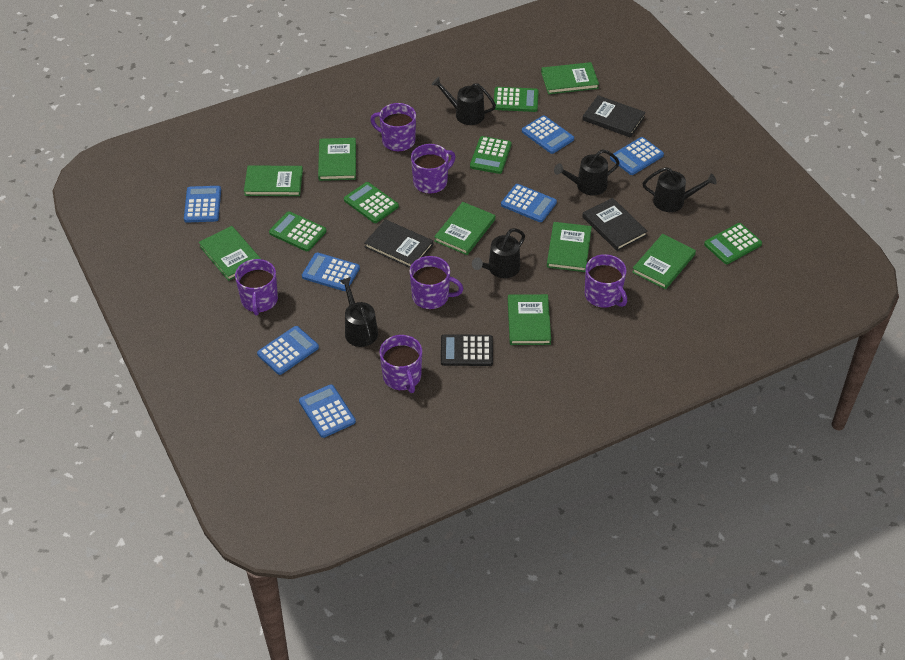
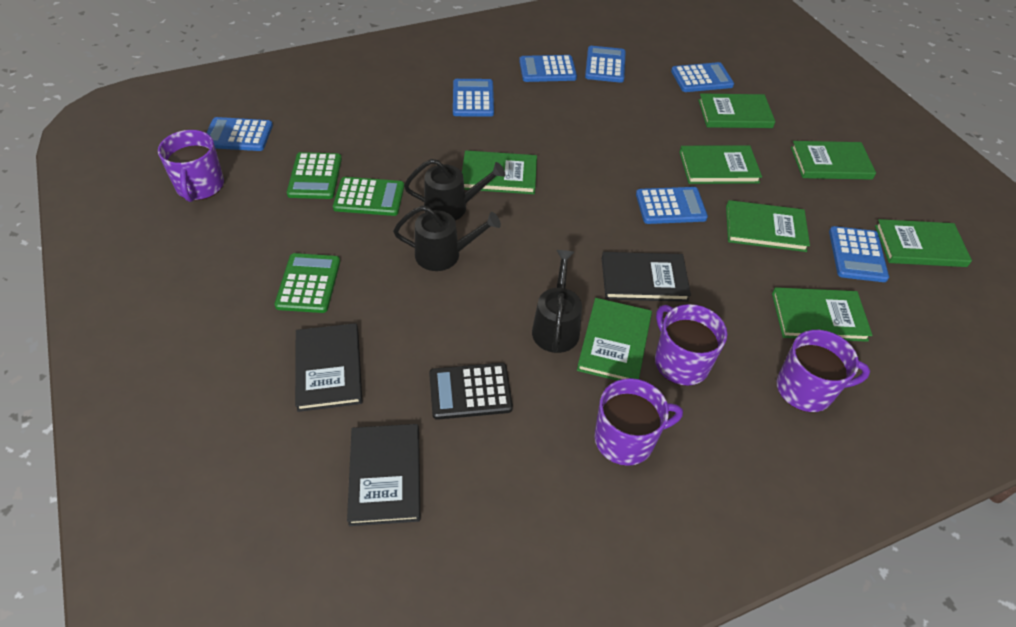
black watering can: 5 -> 3
green calculator: 5 -> 3
purple mug: 6 -> 4

